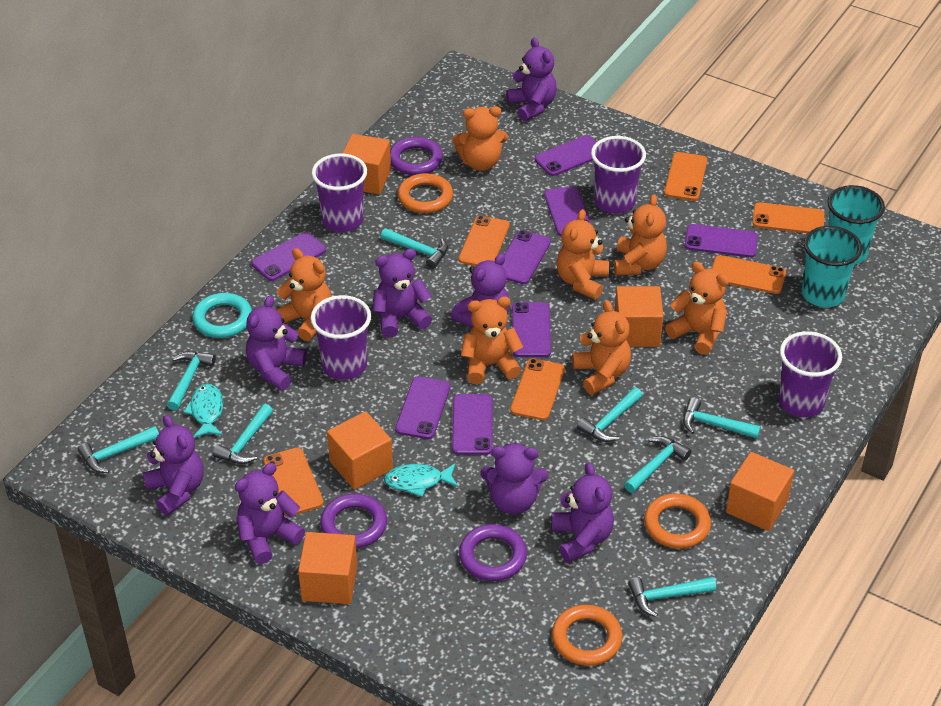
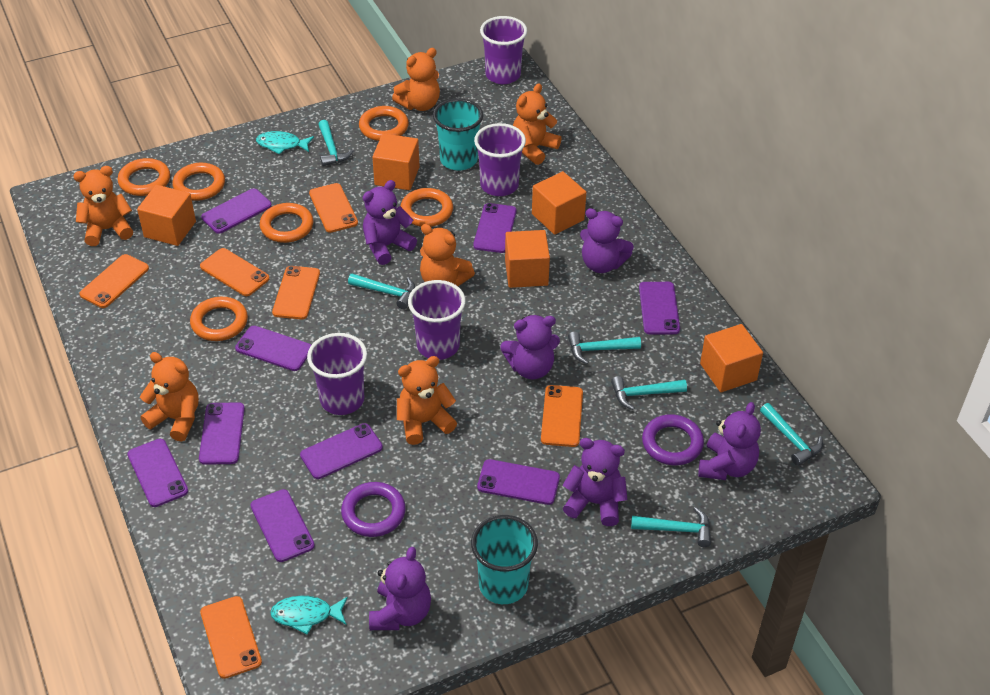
orange ring: 3 -> 6
orange teddy bear: 7 -> 6
purple phone: 8 -> 9
purple ring: 3 -> 2
purple teddy bear: 8 -> 6
turquoise hammer: 8 -> 6
turquoise ring: 1 -> 0

